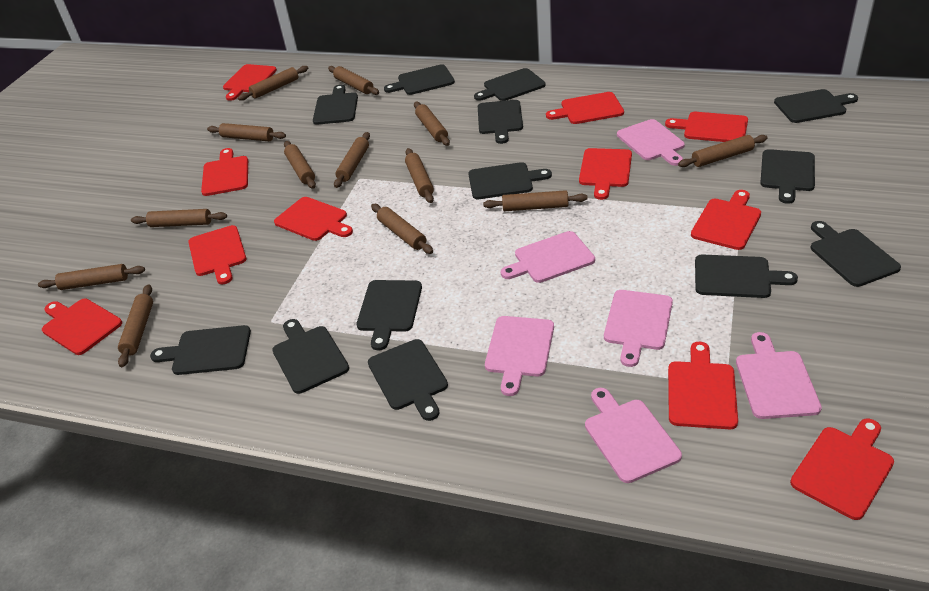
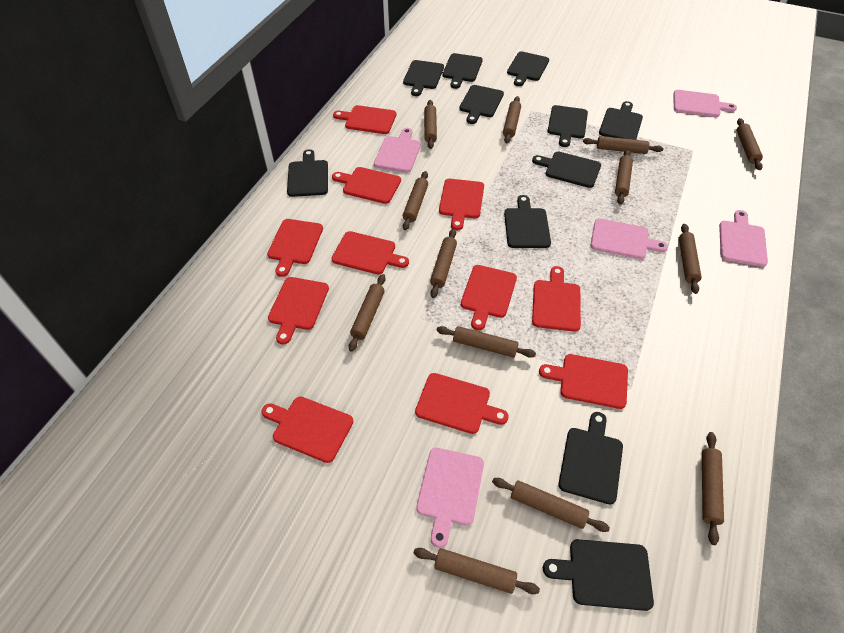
black cutting board: 13 -> 11
pink cutting board: 6 -> 5

